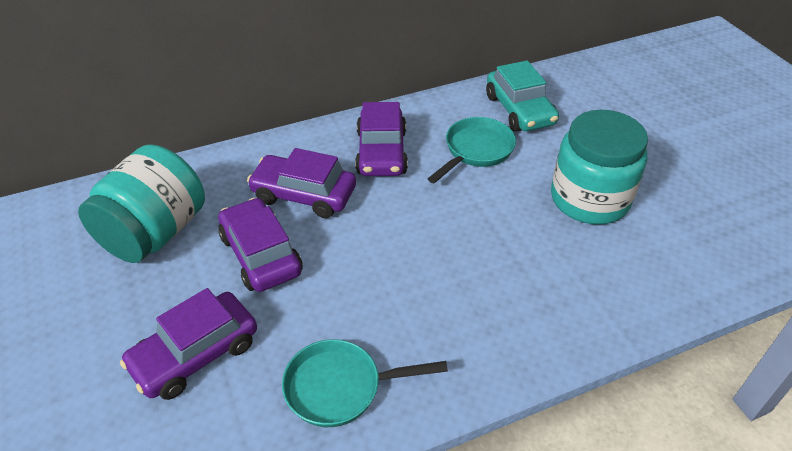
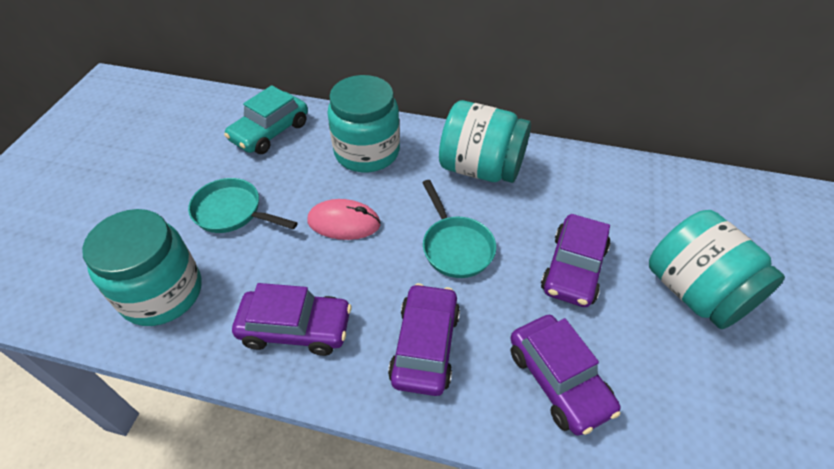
pink mouse: 0 -> 1
turquoise jar: 2 -> 4

